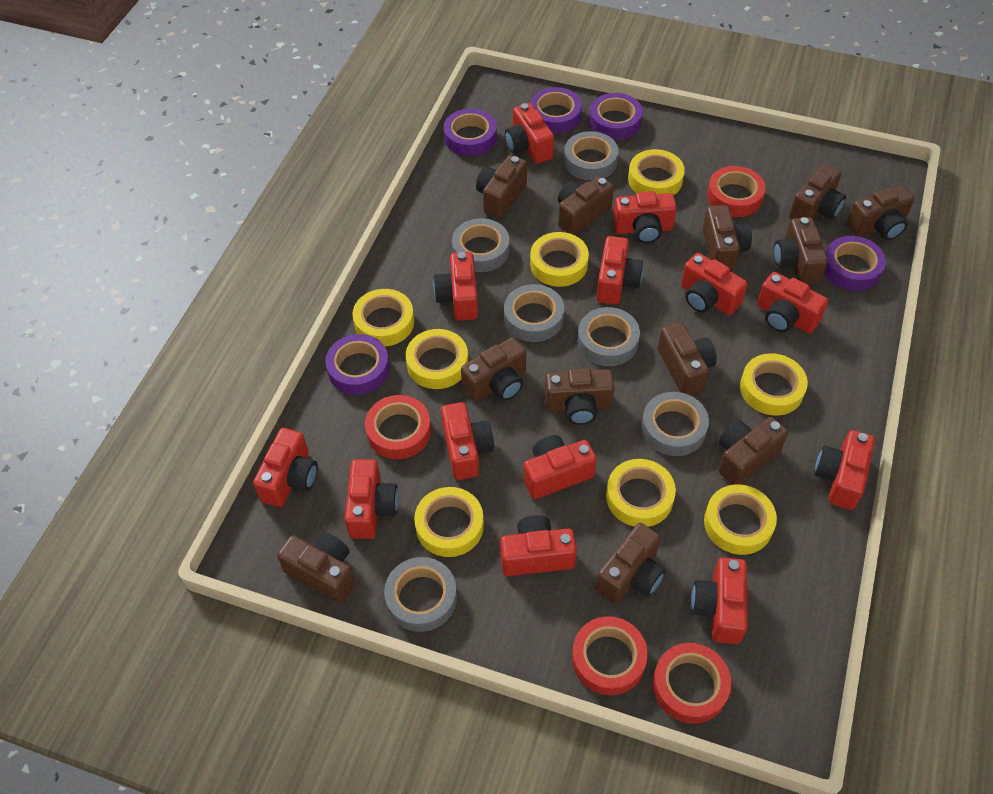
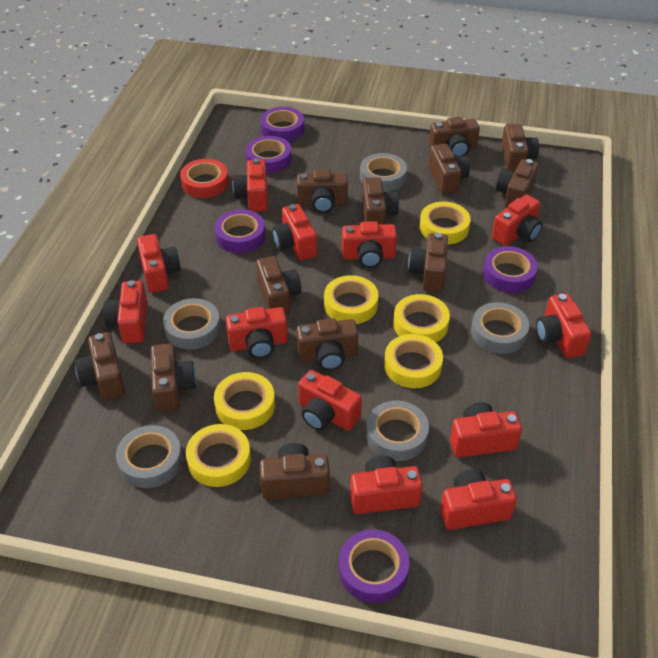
grey tape: 6 -> 5
red camera: 13 -> 12
red tape: 4 -> 1
yellow tape: 8 -> 6

